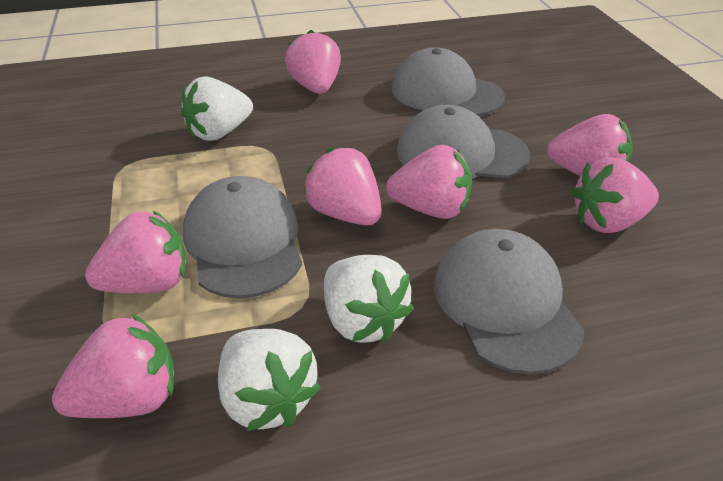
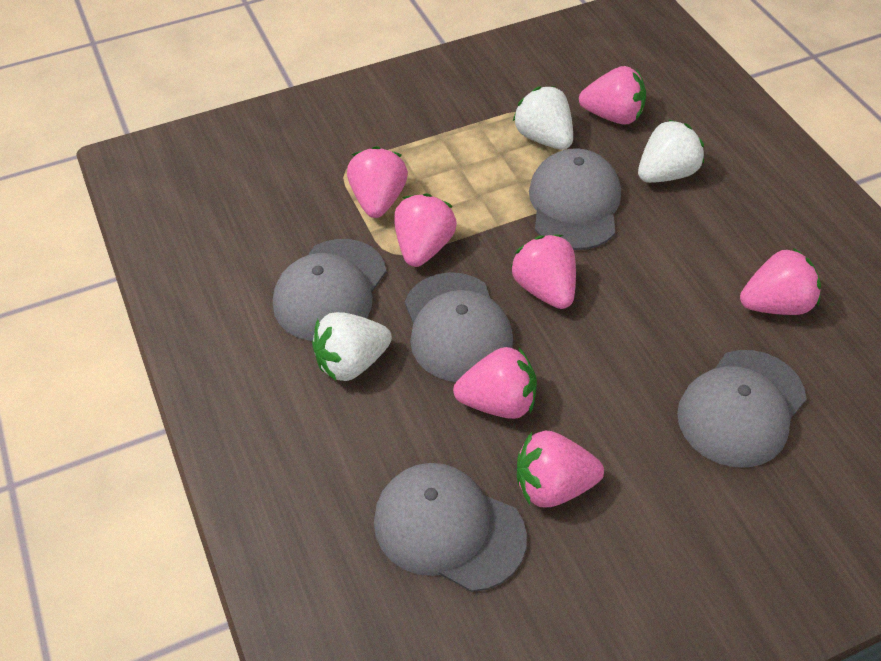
grey cap: 4 -> 5

